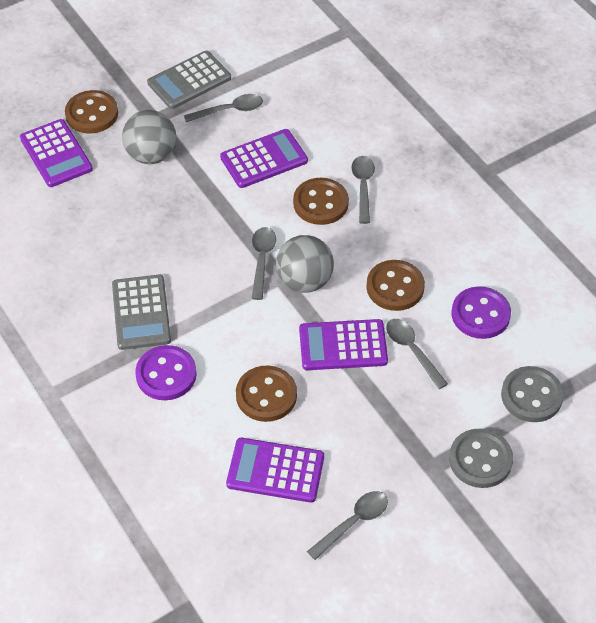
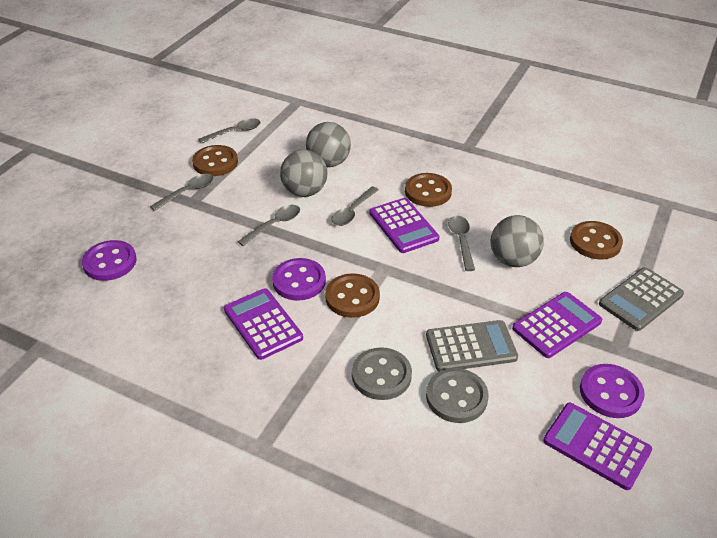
grey ball: 2 -> 3
purple button: 2 -> 3

